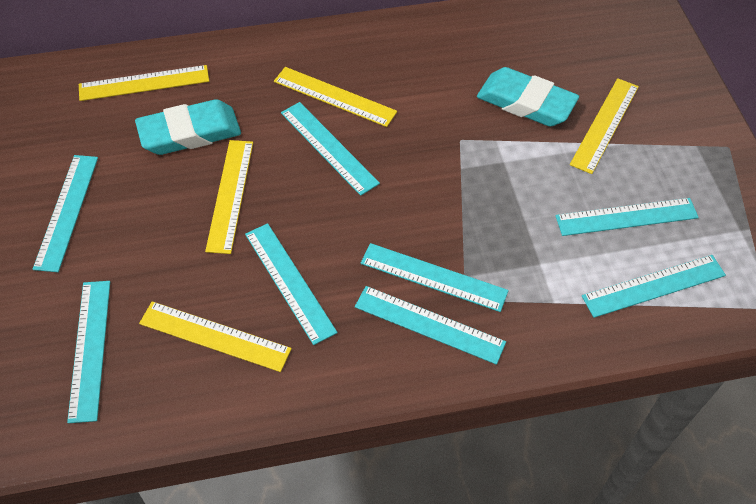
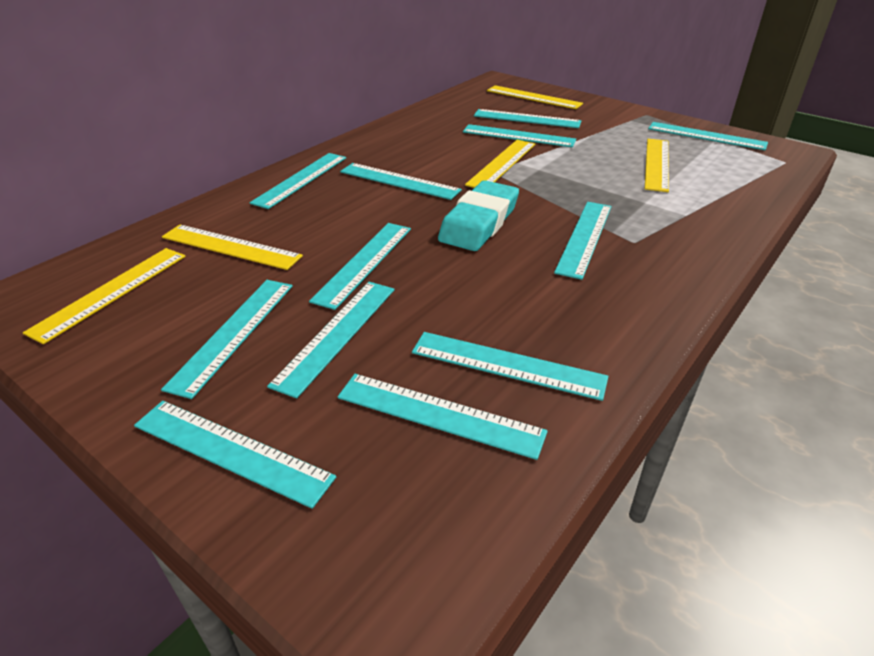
turquoise eraser: 2 -> 1
turquoise ruler: 8 -> 12

